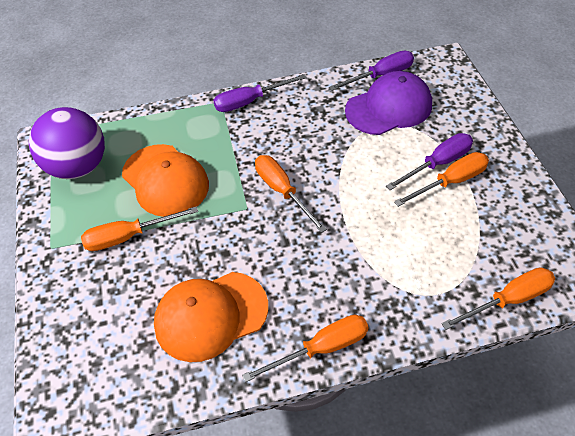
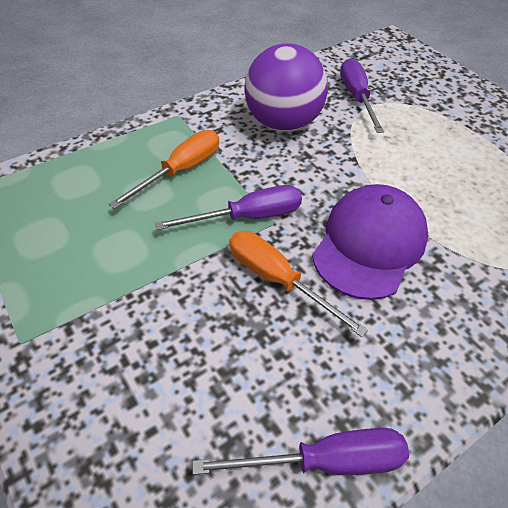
orange cap: 2 -> 0
orange screwdriver: 5 -> 2

